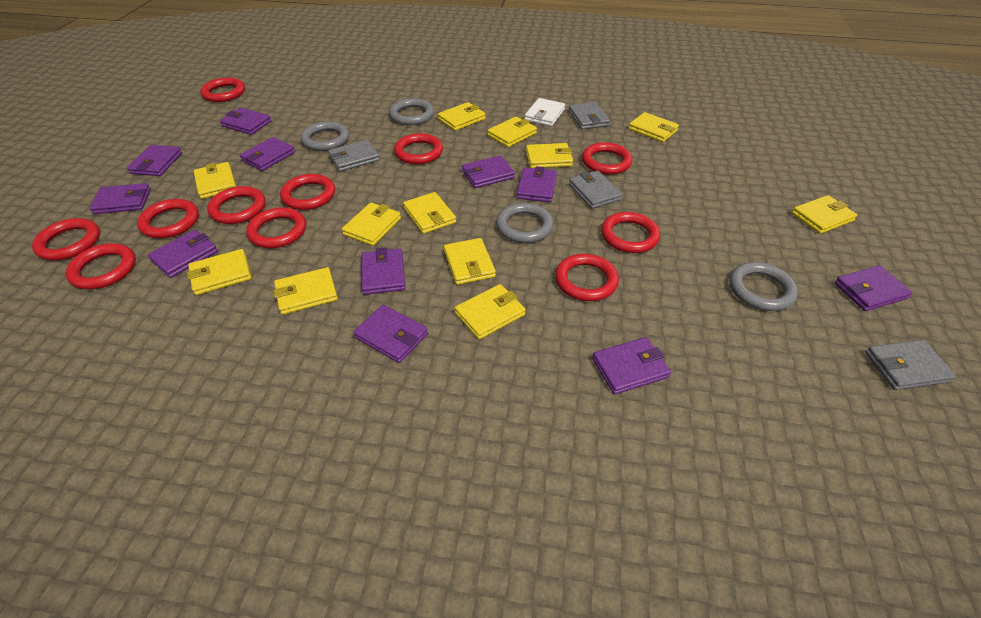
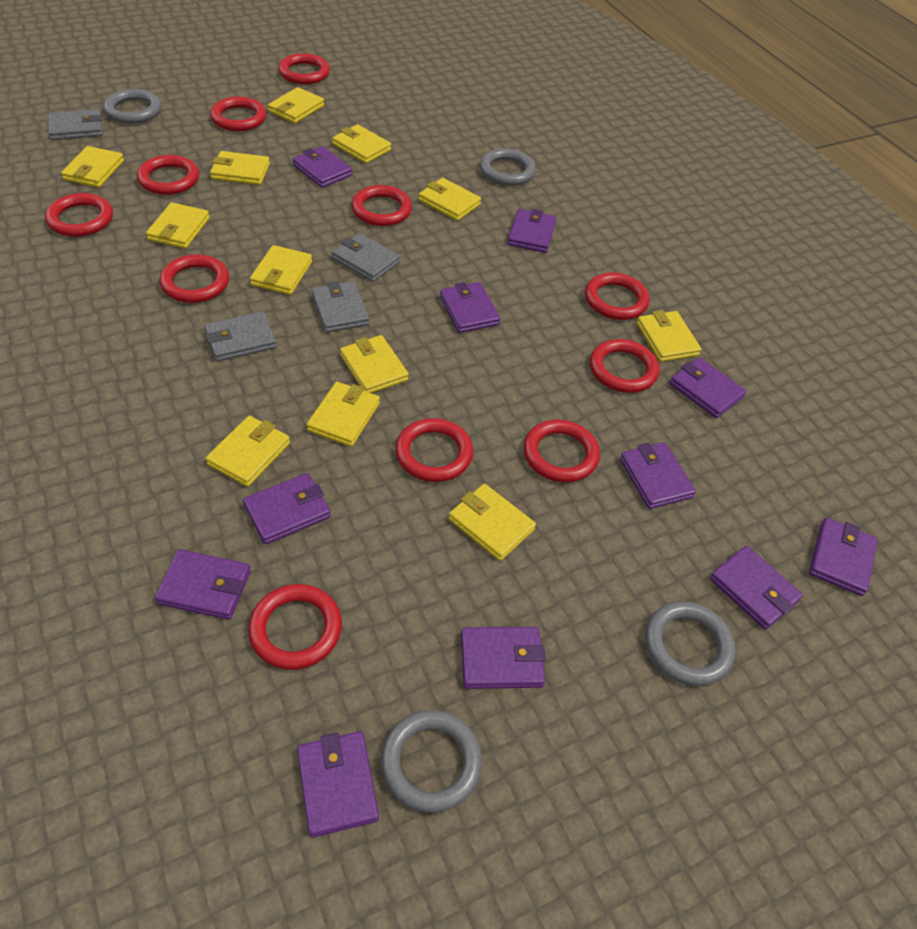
white wallet: 1 -> 0

